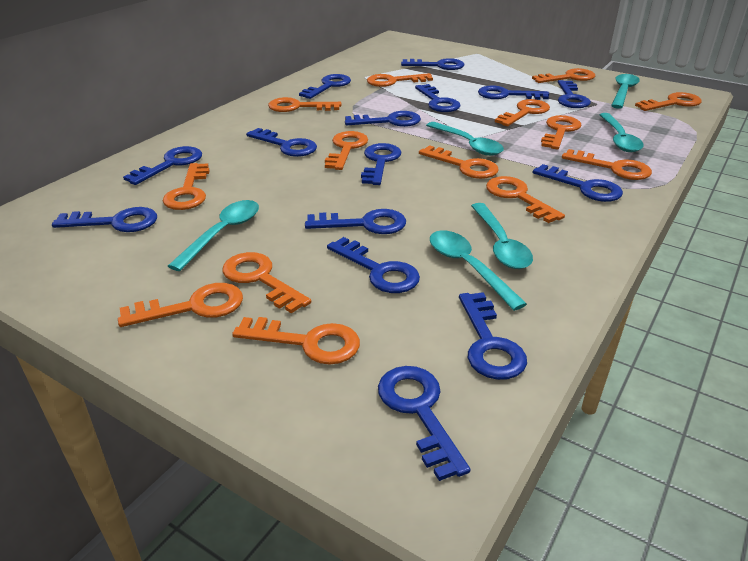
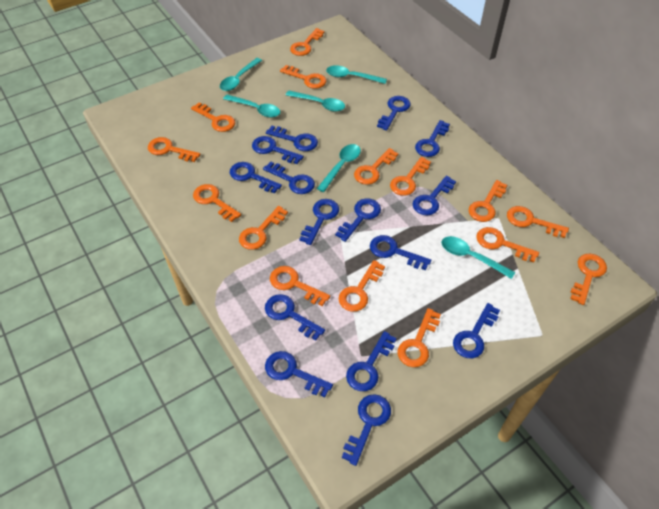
orange key: 14 -> 15

